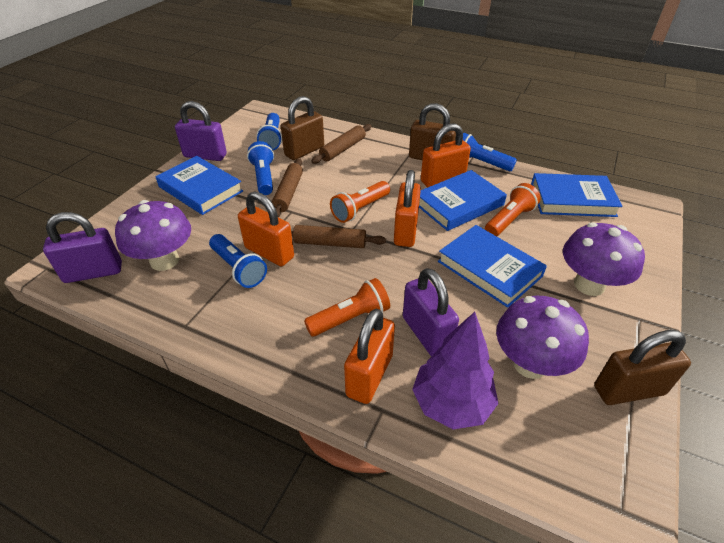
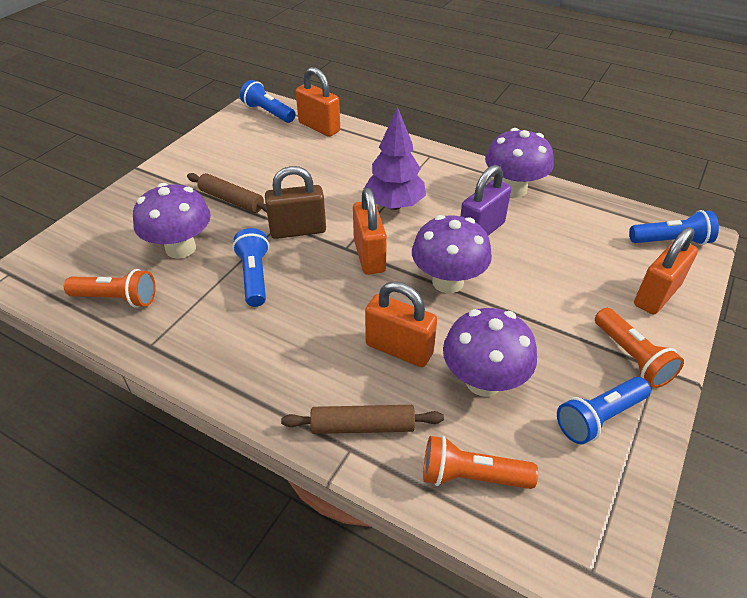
blue book: 4 -> 0
brown padlock: 3 -> 1
brown rolling pin: 3 -> 2
purple mushroom: 3 -> 4
purple padlock: 3 -> 1

